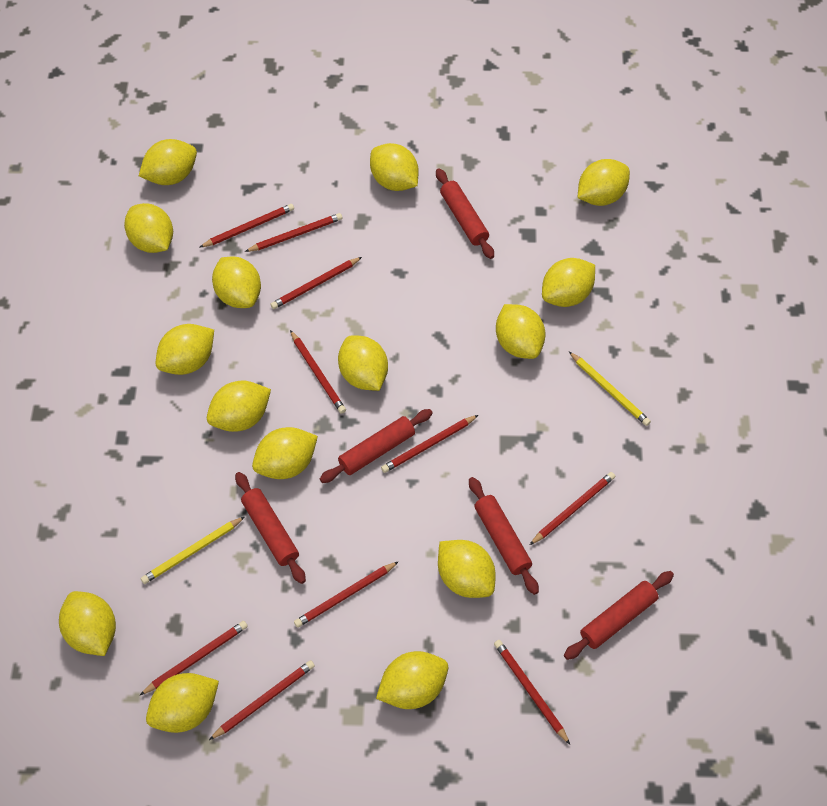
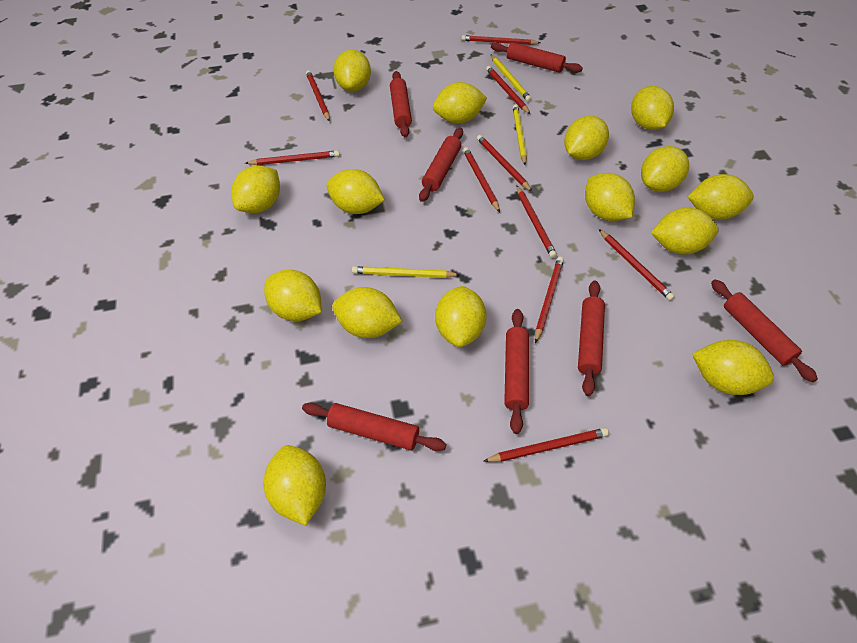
red rolling pin: 5 -> 7
yellow pencil: 2 -> 3

